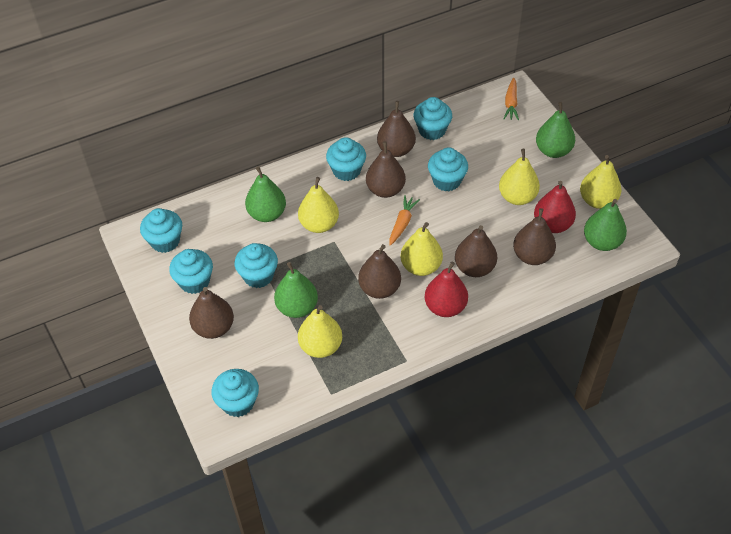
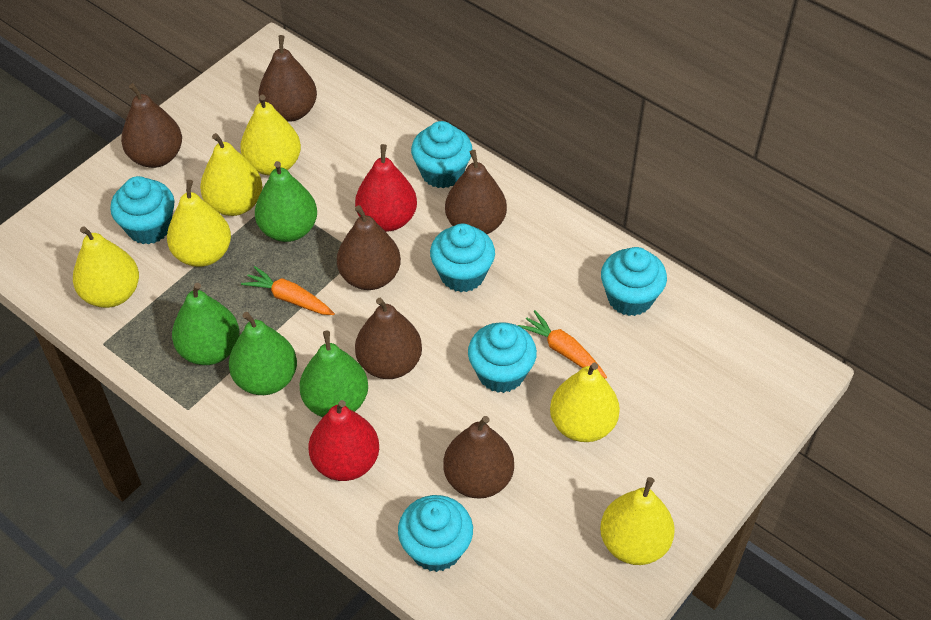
turquoise cupcake: 7 -> 6
yellow pear: 5 -> 6

